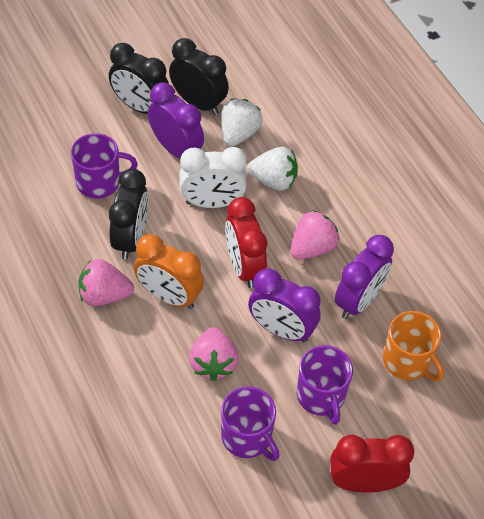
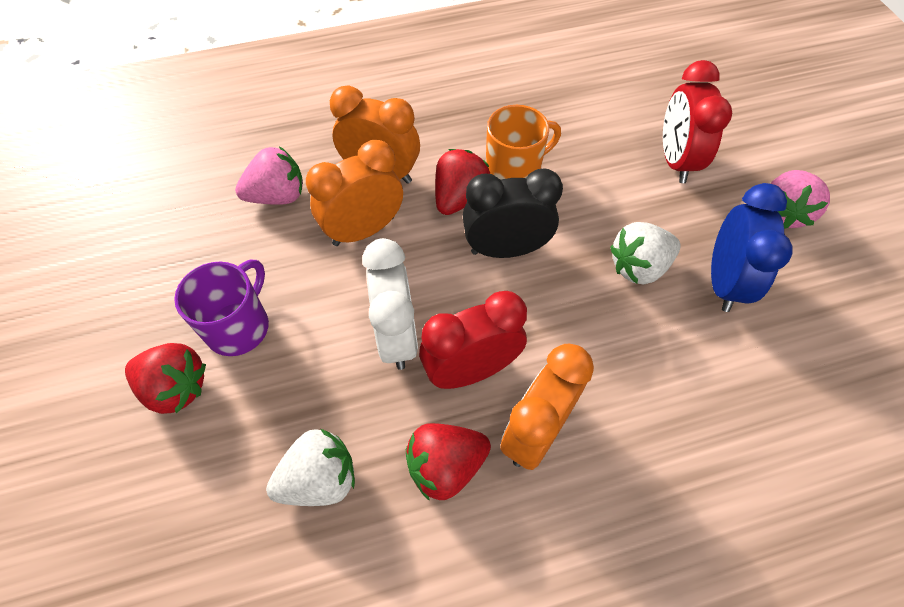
black clock: 3 -> 1
blue clock: 0 -> 1
orange clock: 1 -> 3
pink strawberry: 3 -> 2
purple clock: 3 -> 0
purple mug: 3 -> 1
red strawberry: 0 -> 3

